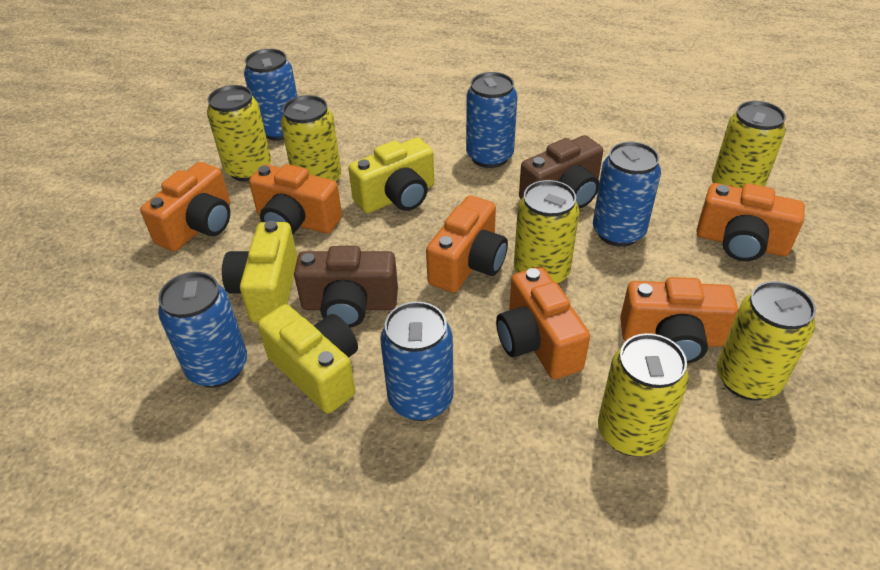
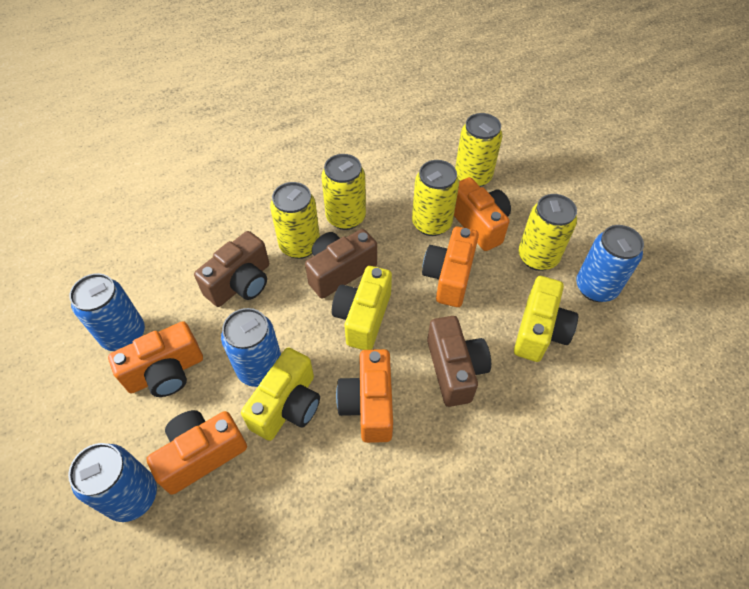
blue can: 5 -> 4
brown camera: 2 -> 3
orange camera: 6 -> 5
yellow can: 6 -> 5

